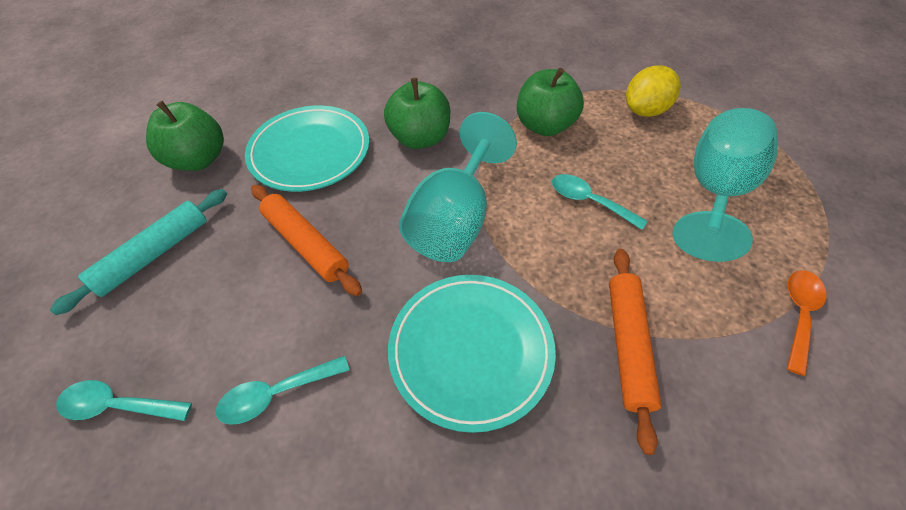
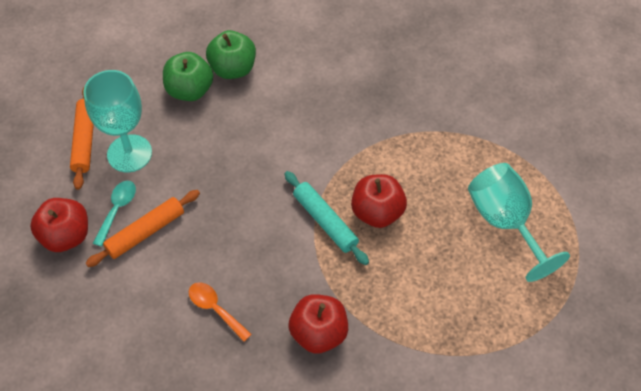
green apple: 3 -> 2
red apple: 0 -> 3
turquoise plate: 2 -> 0
turquoise spoon: 3 -> 1
yellow lemon: 1 -> 0

